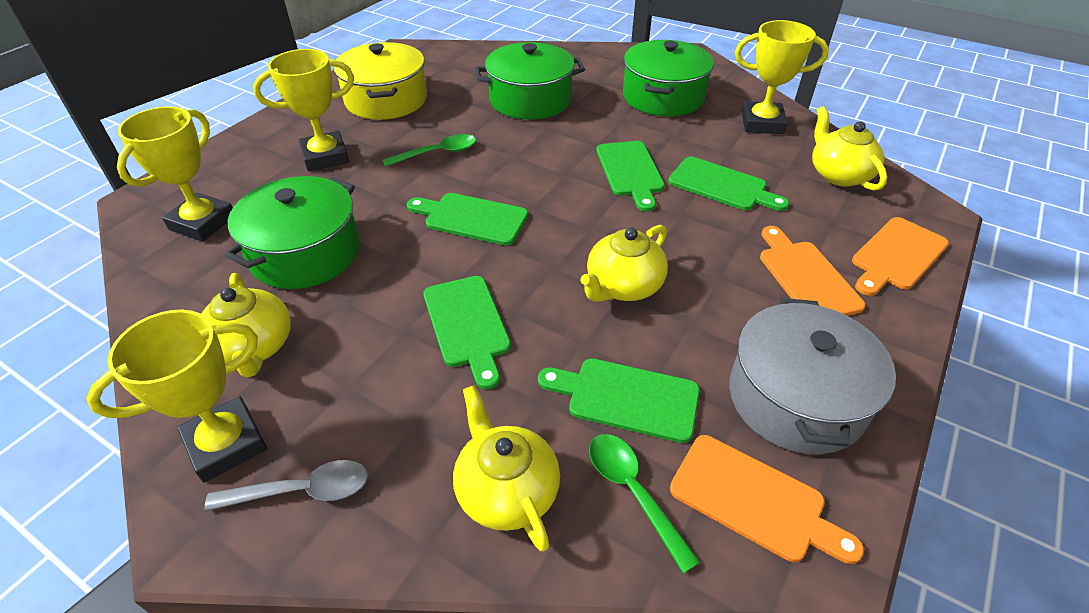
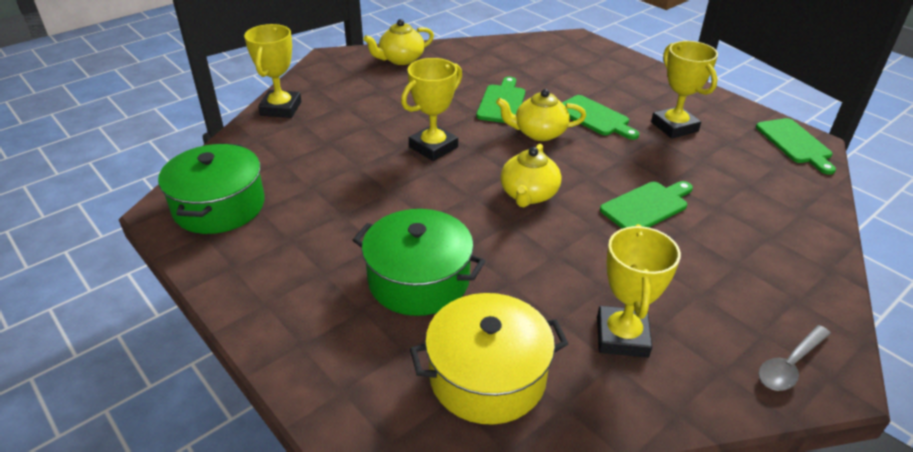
green cutting board: 5 -> 4
green pot: 3 -> 2
green spoon: 2 -> 0
grey pot: 1 -> 0
orange cutting board: 3 -> 0
yellow teapot: 4 -> 3

